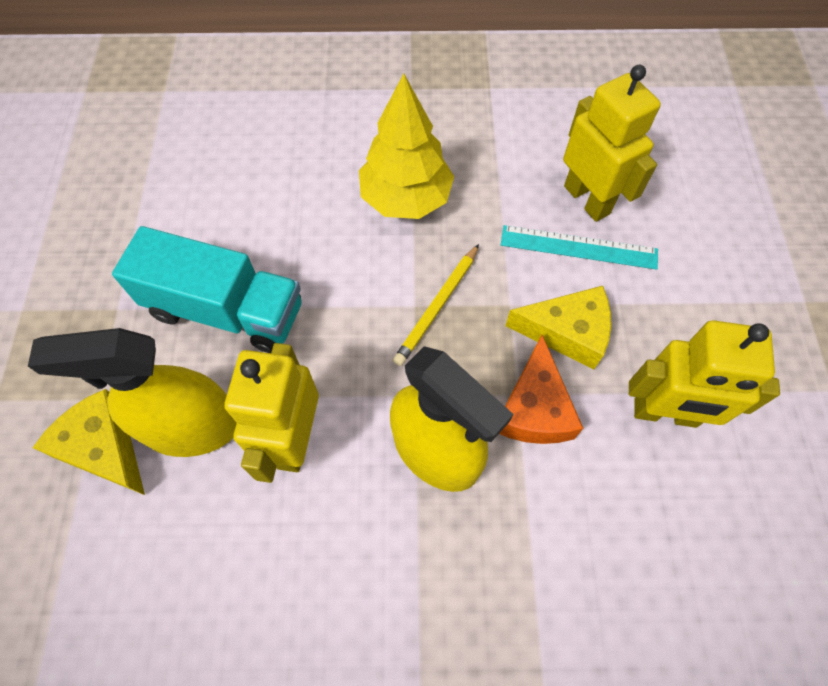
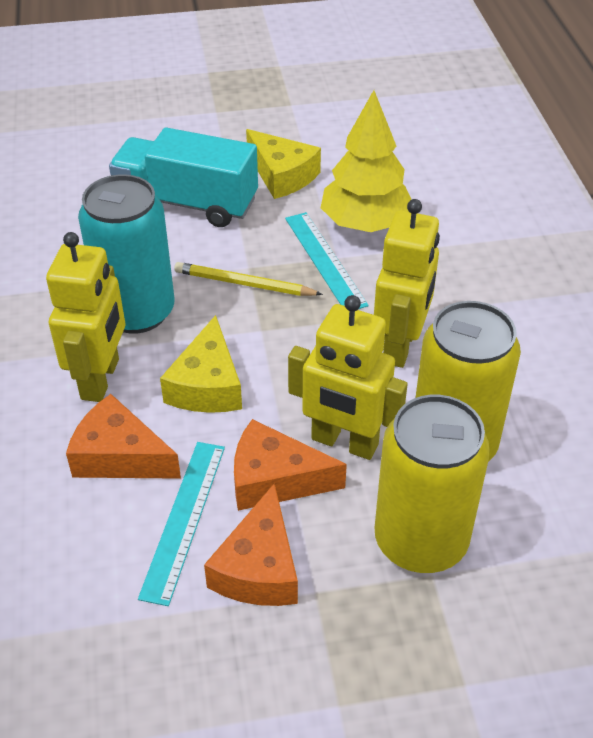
orange cheese: 1 -> 3
turquoise can: 0 -> 1
turquoise ruler: 1 -> 2
yellow can: 0 -> 2
yellow spray bottle: 2 -> 0

